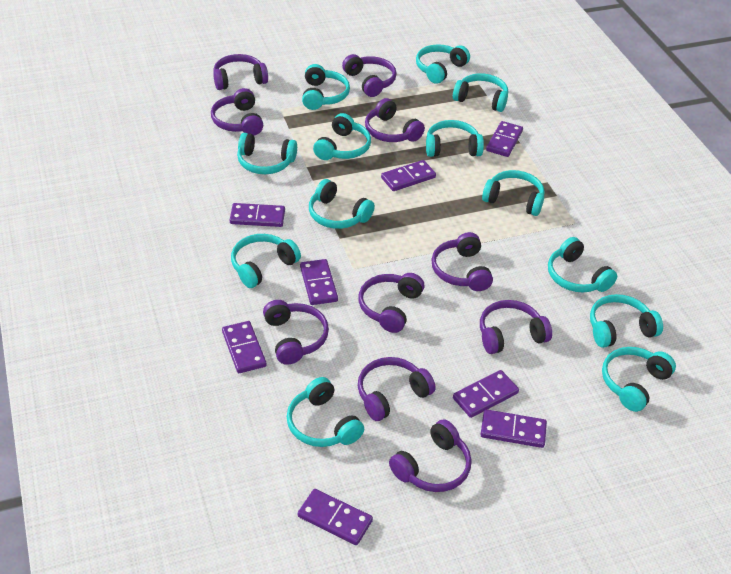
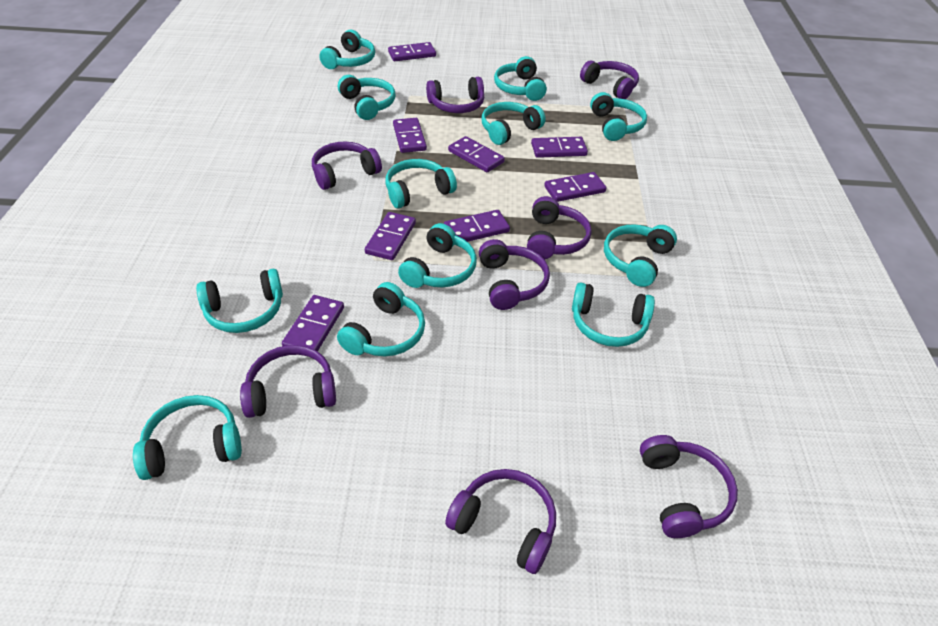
purple headphones: 10 -> 8
turquoise headphones: 13 -> 12

